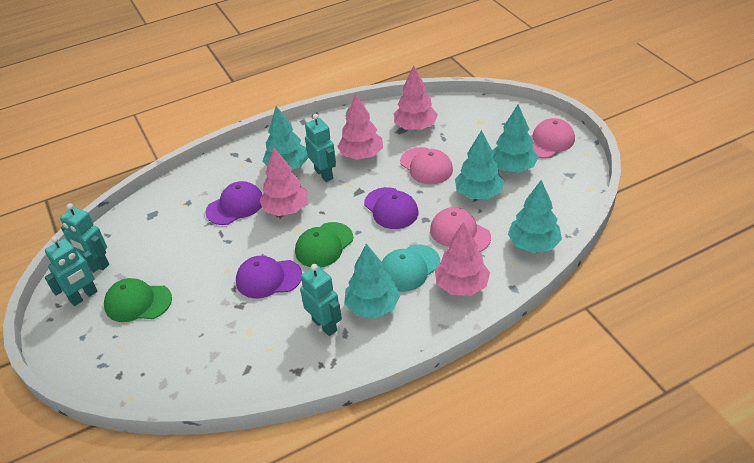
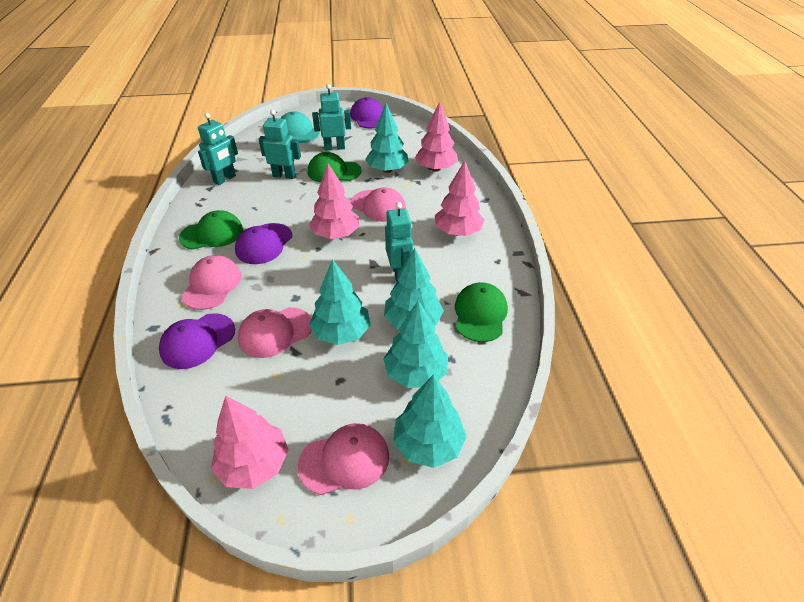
green cap: 2 -> 3
pink cap: 3 -> 4

